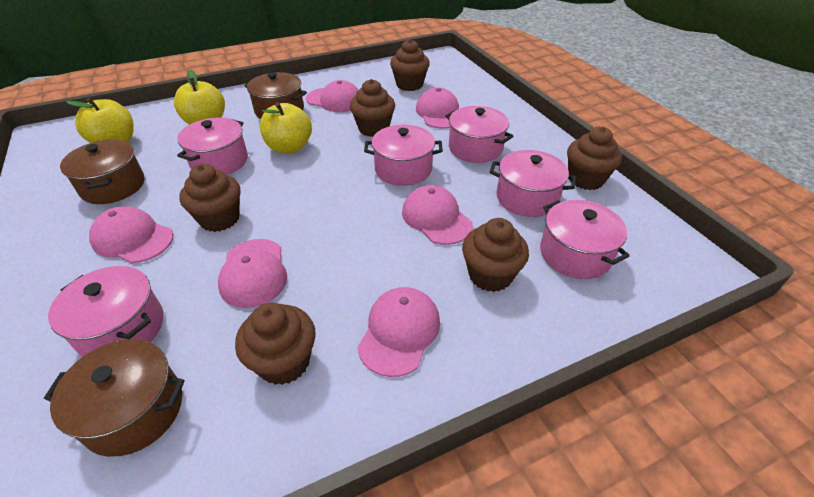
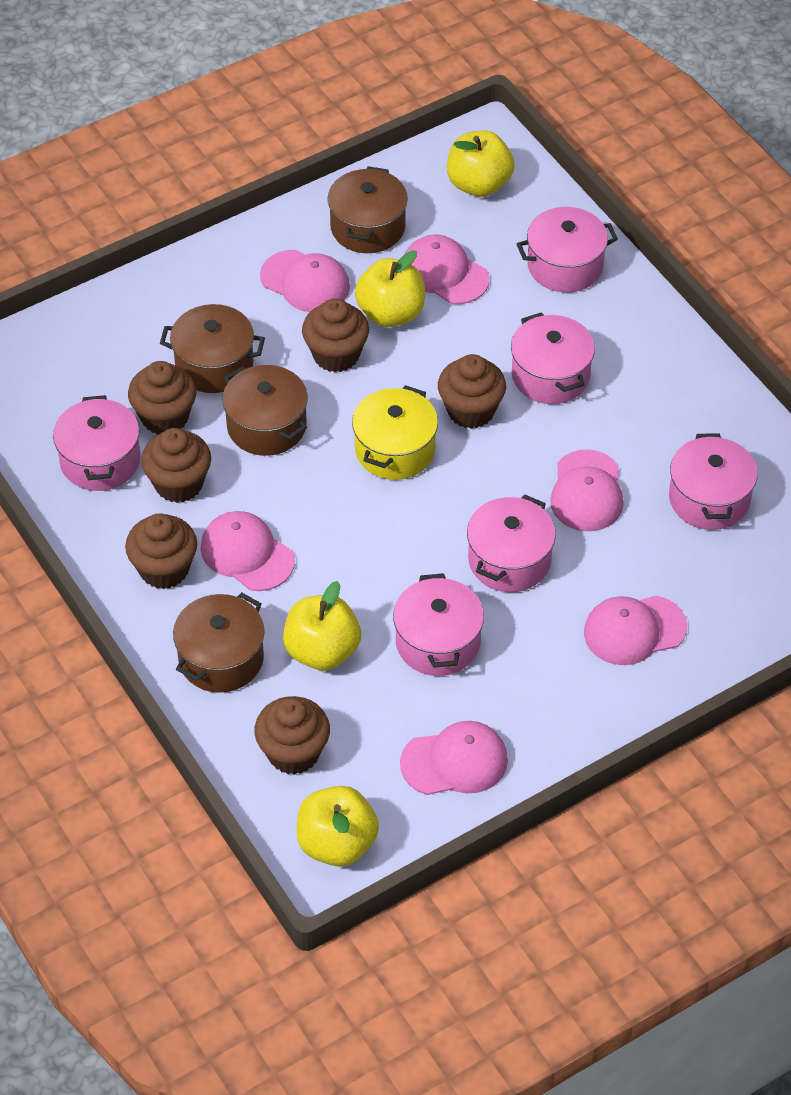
brown pot: 3 -> 4
yellow apple: 3 -> 4
yellow pot: 0 -> 1

